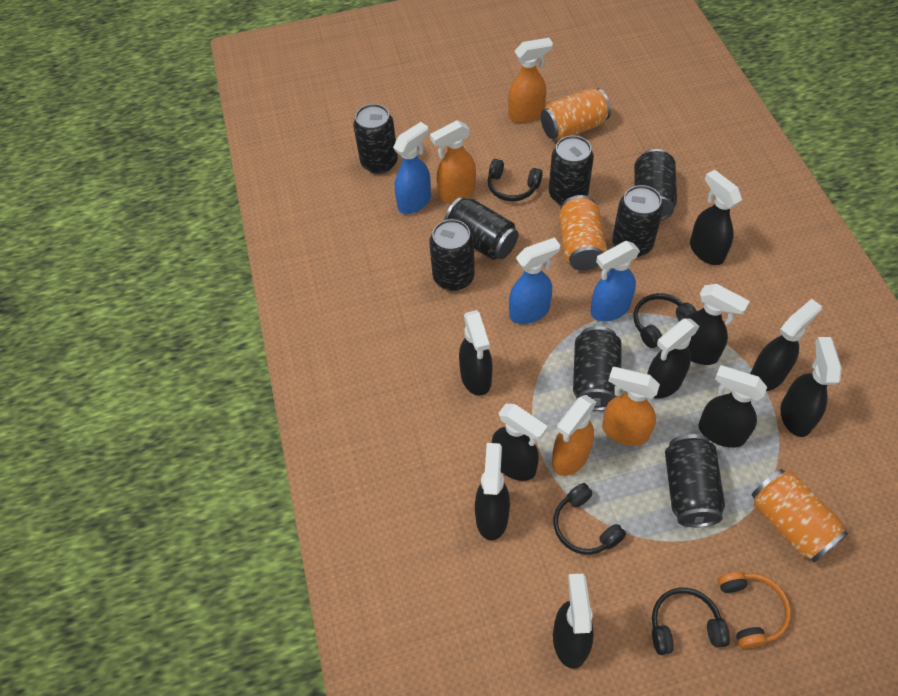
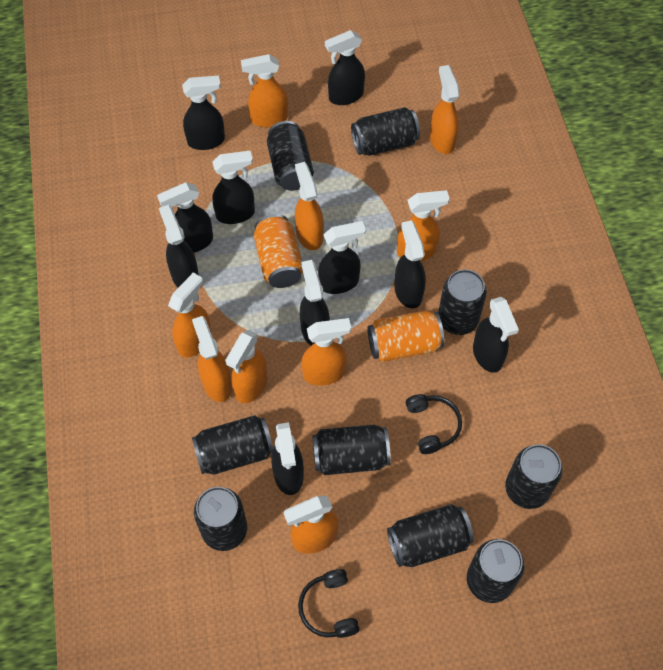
black can: 8 -> 9
black headphones: 4 -> 2
blue spray bottle: 3 -> 0
orange can: 3 -> 2
orange headphones: 1 -> 0
orange spray bottle: 4 -> 9

